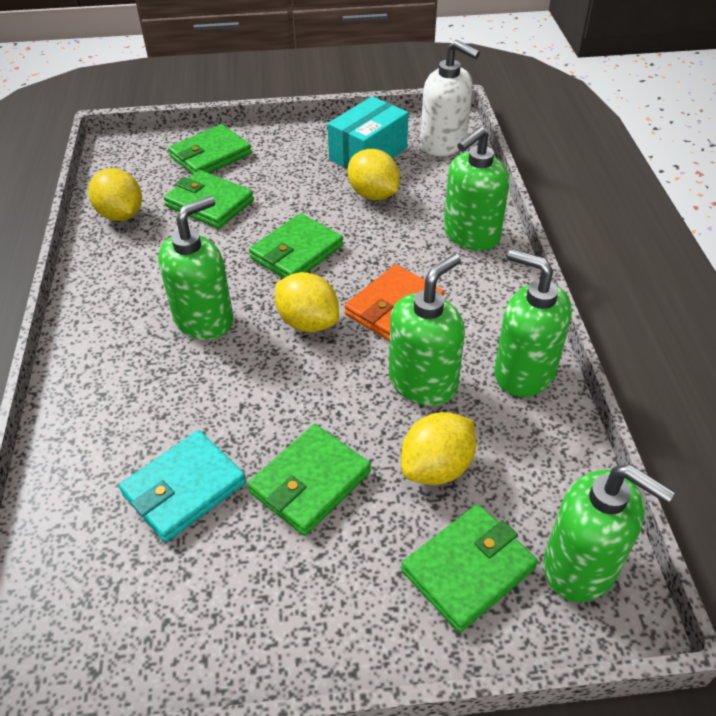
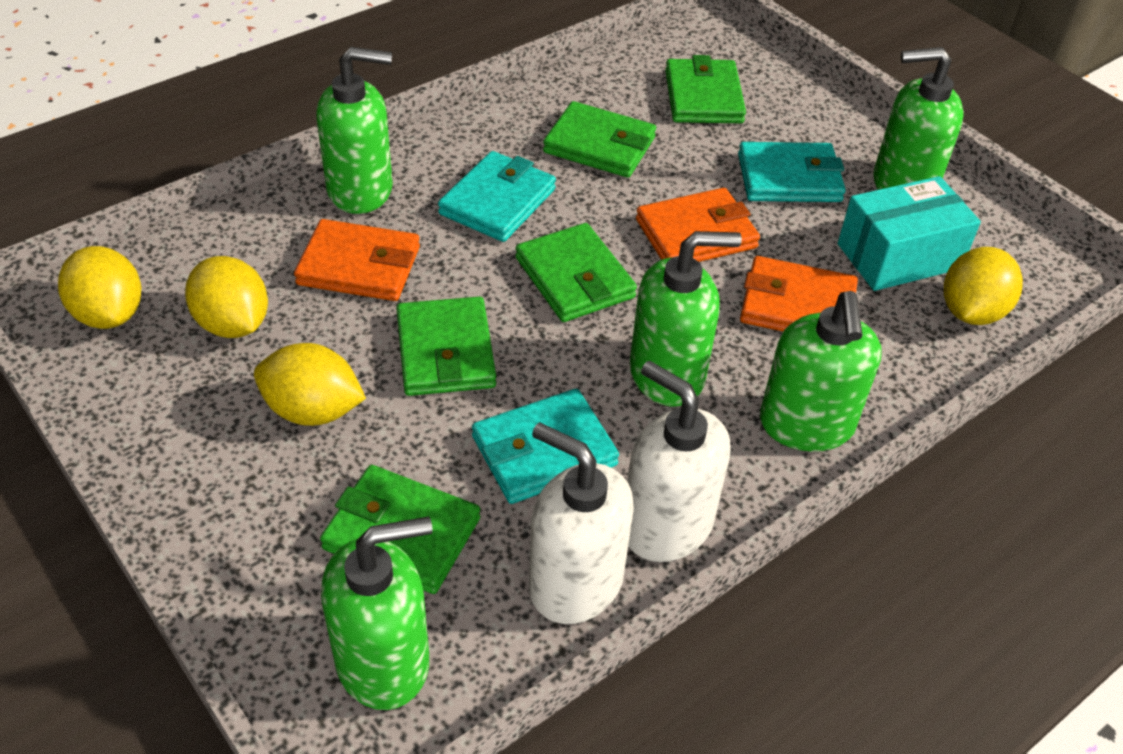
orange wallet: 1 -> 3
turquoise wallet: 1 -> 3
white soap dispenser: 1 -> 2

